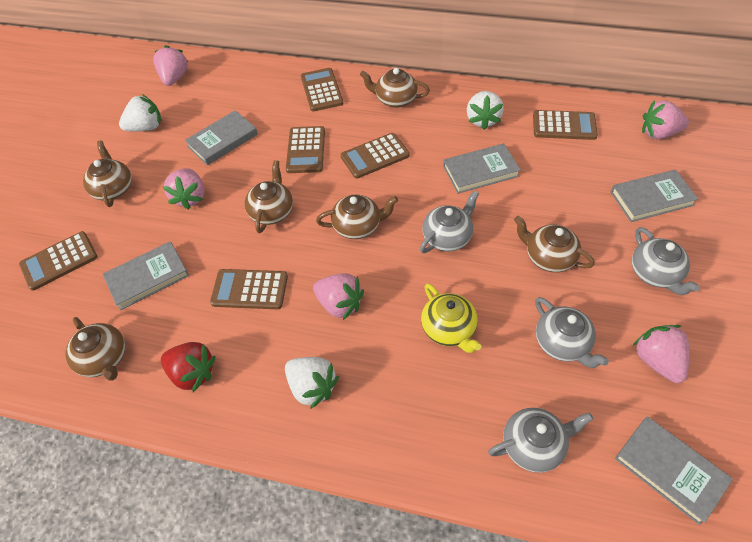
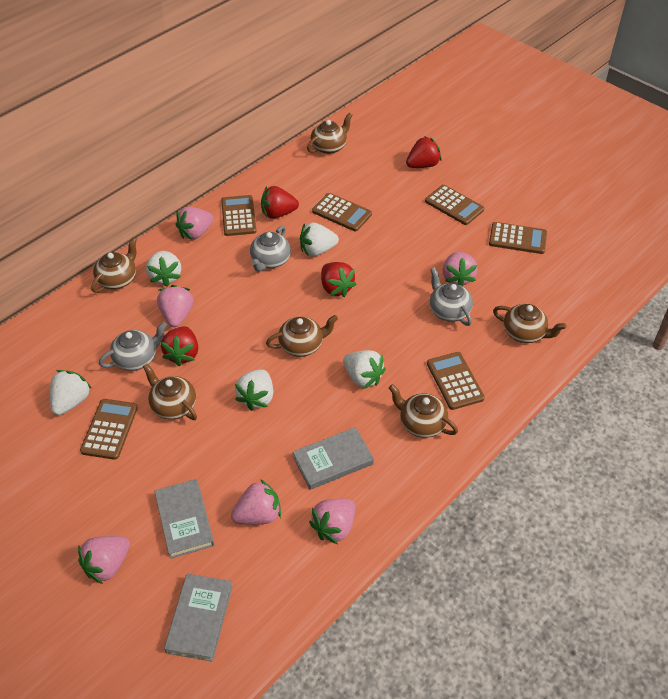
grey book: 5 -> 3
grey teapot: 4 -> 3
pink strawberry: 5 -> 6
red strawberry: 1 -> 4
white strawberry: 3 -> 5
yellow teapot: 1 -> 0

